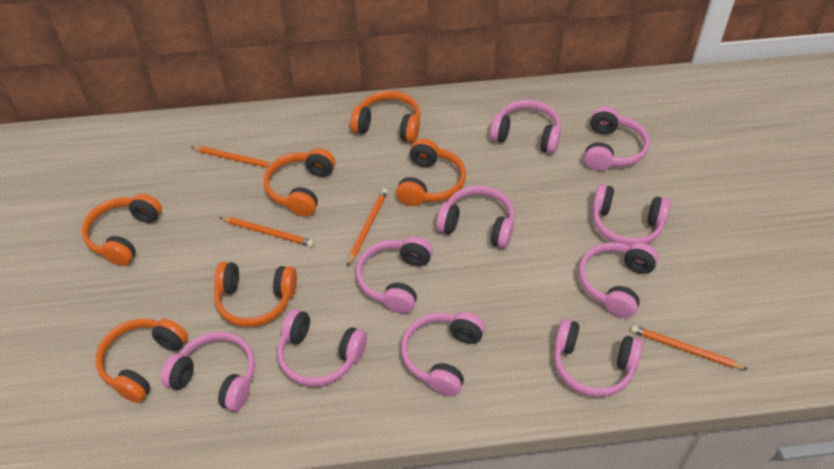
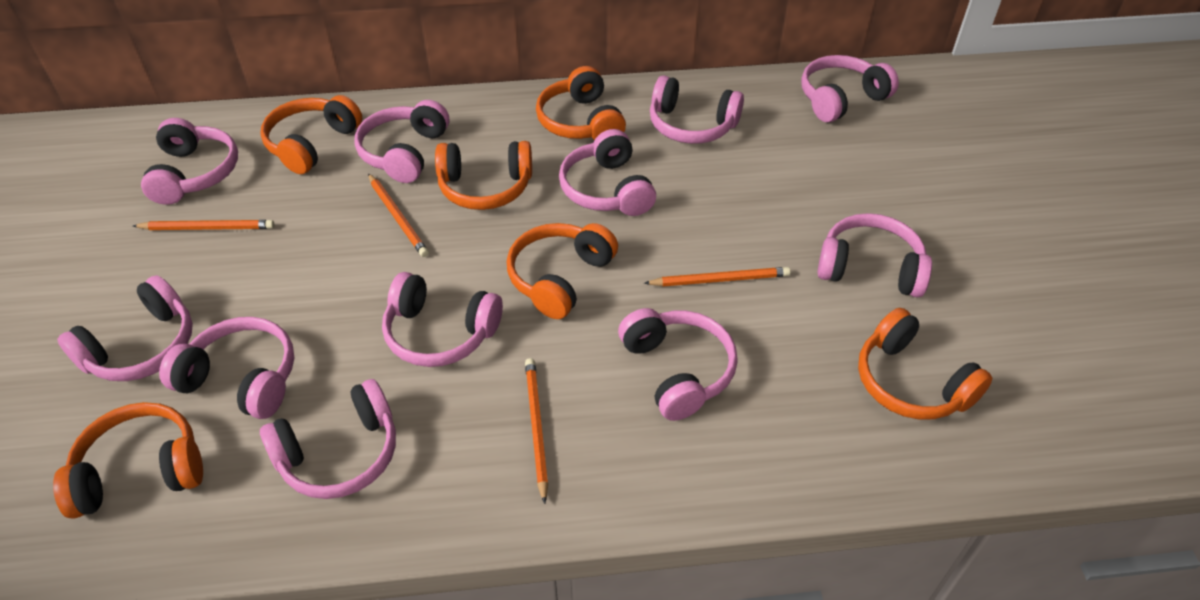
pink headphones: 10 -> 11

